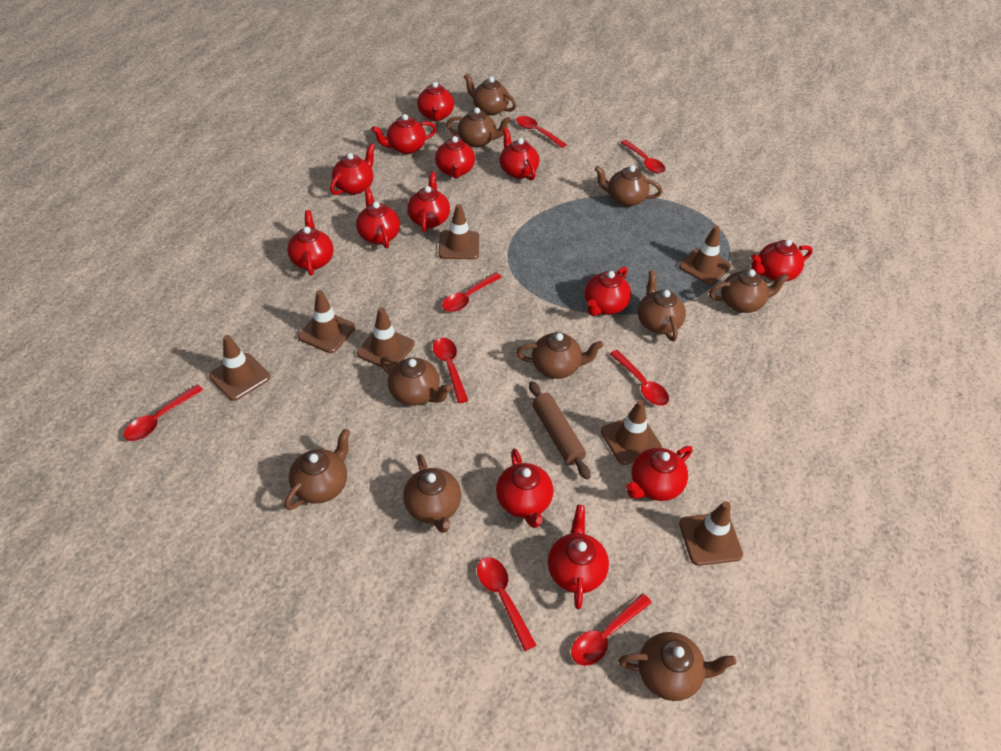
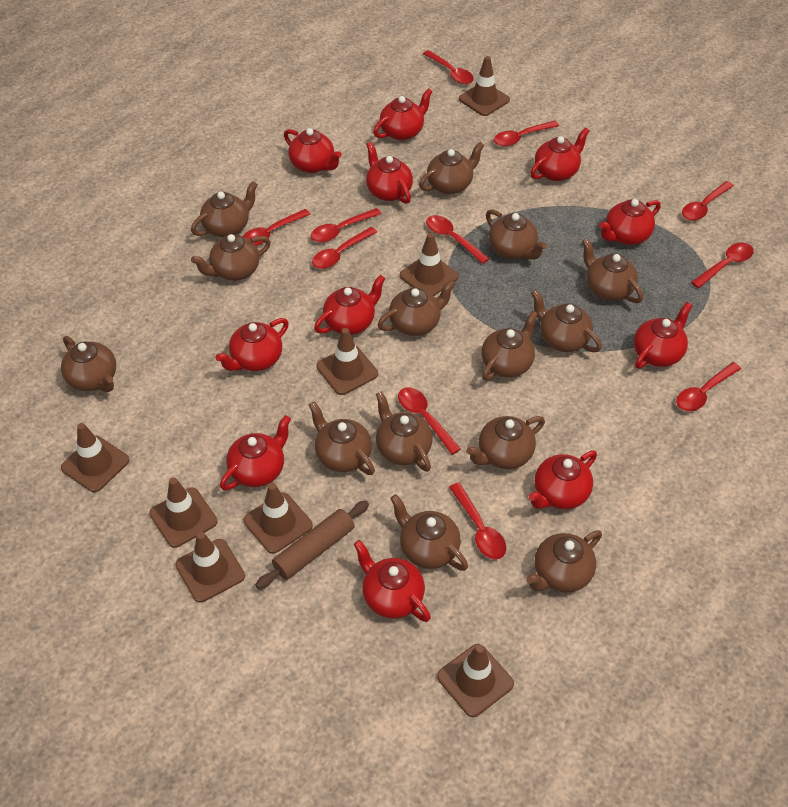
brown teapot: 10 -> 14
brown traffic cone: 7 -> 8
red spoon: 8 -> 11
red teapot: 13 -> 11

